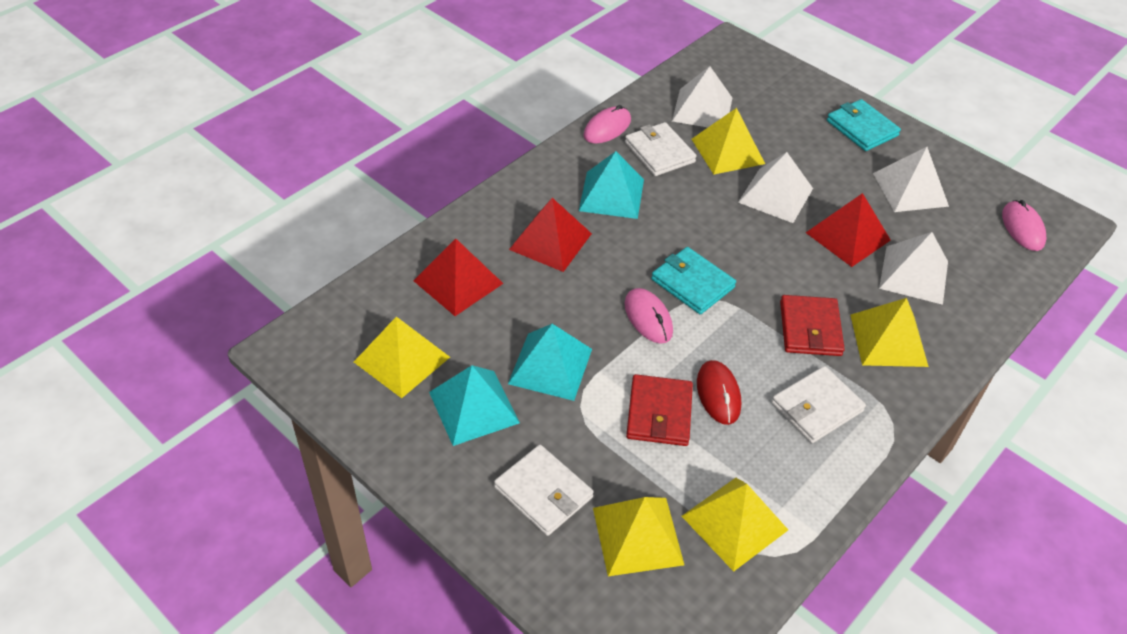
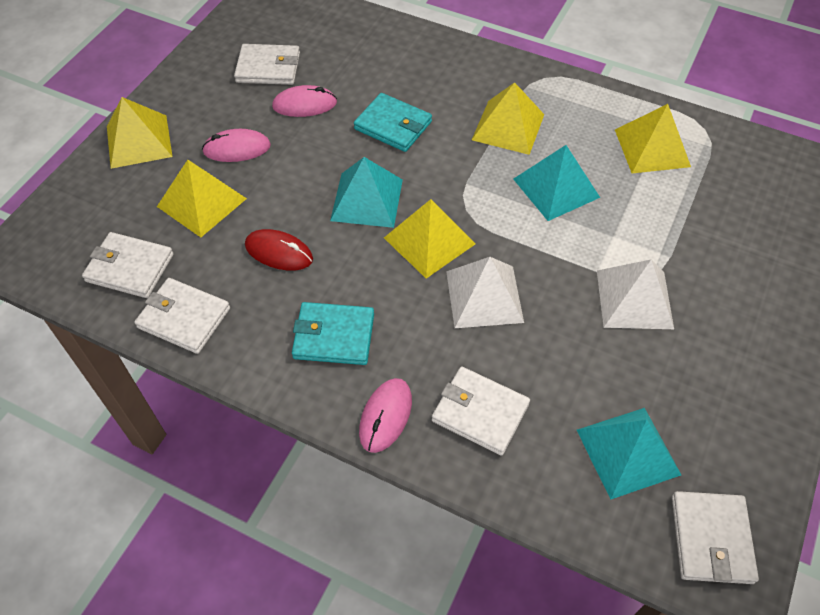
red pyramid: 3 -> 0
red wallet: 2 -> 0
white pyramid: 4 -> 2
white wallet: 3 -> 5

